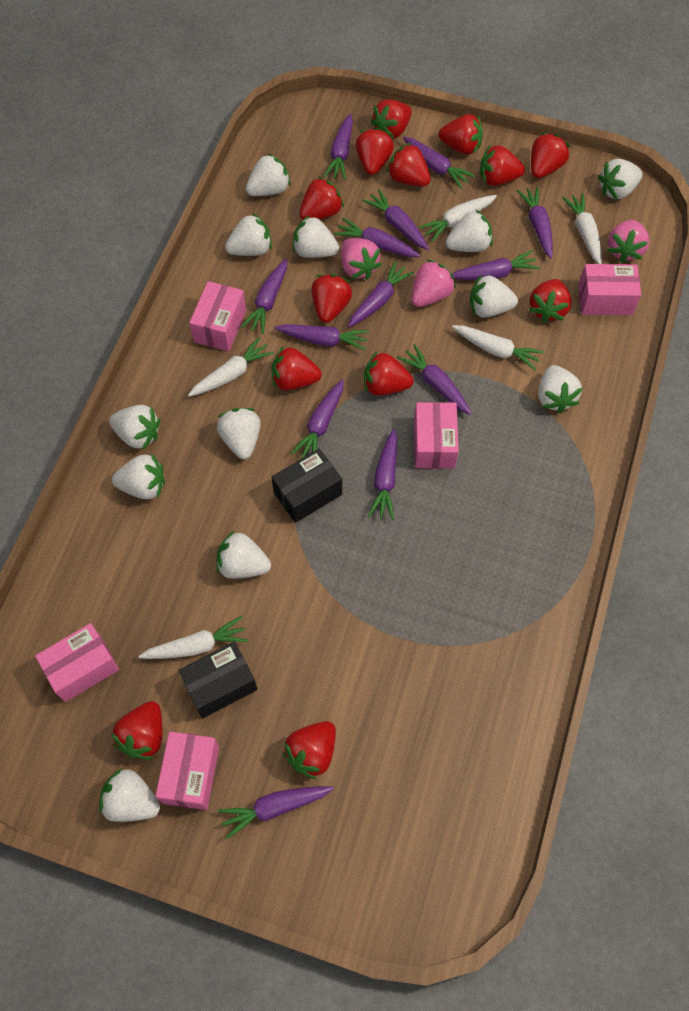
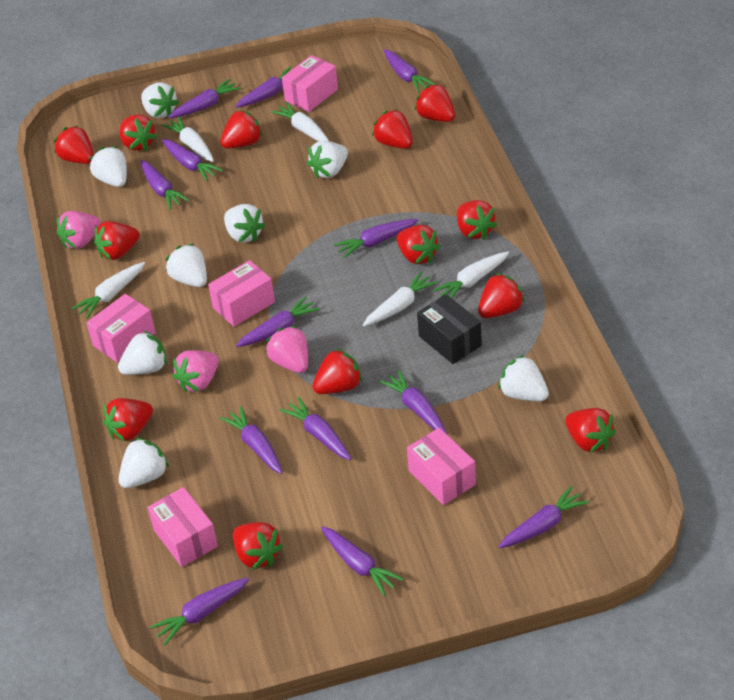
black box: 2 -> 1
white strawberry: 12 -> 8

